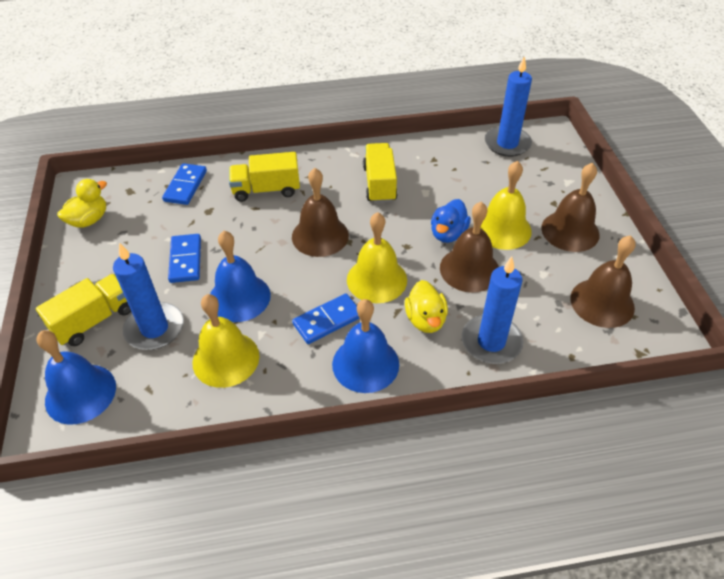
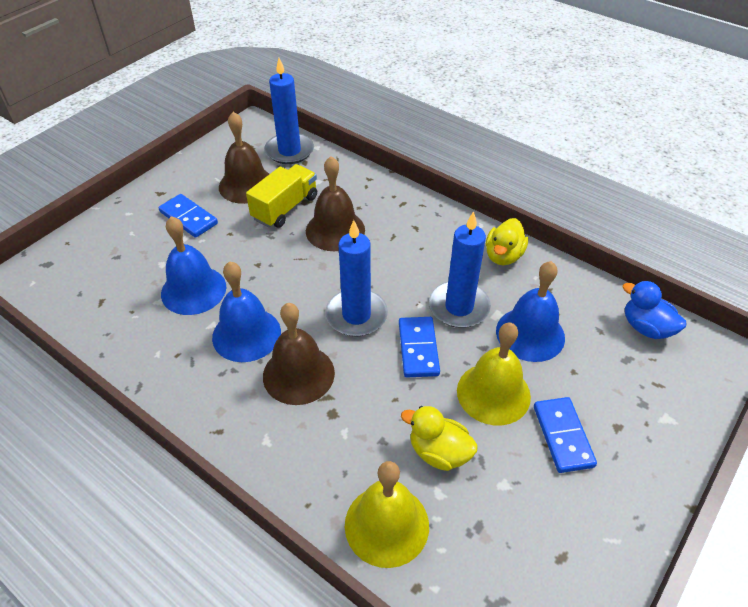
brown bell: 4 -> 3
yellow bell: 3 -> 2
yellow truck: 3 -> 1

